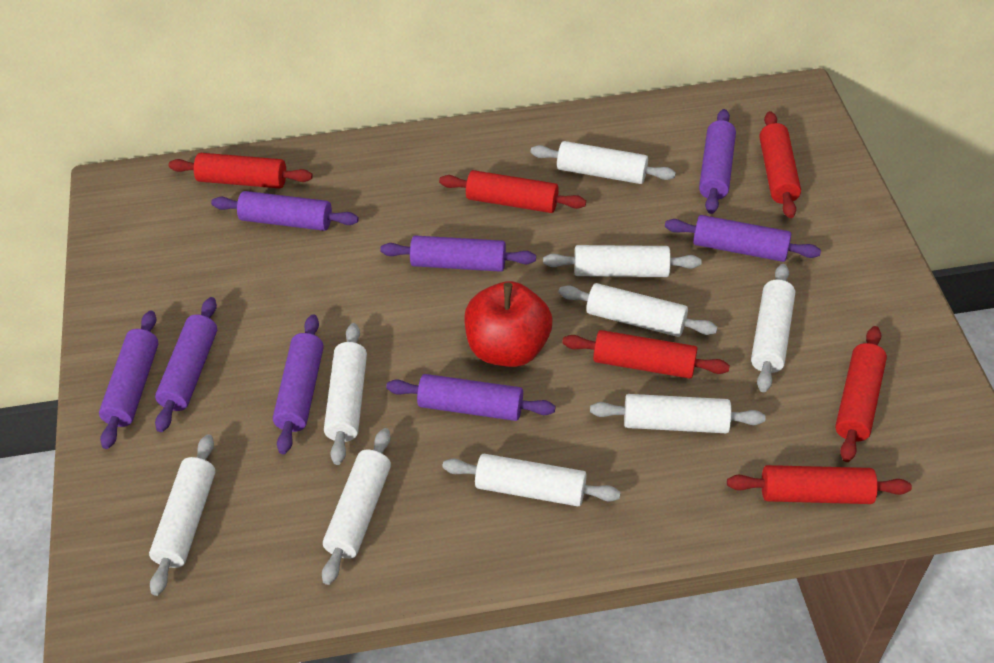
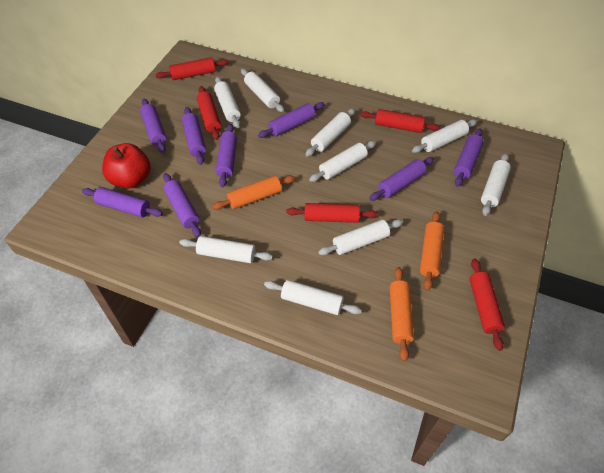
orange rolling pin: 0 -> 3
red rolling pin: 6 -> 5

